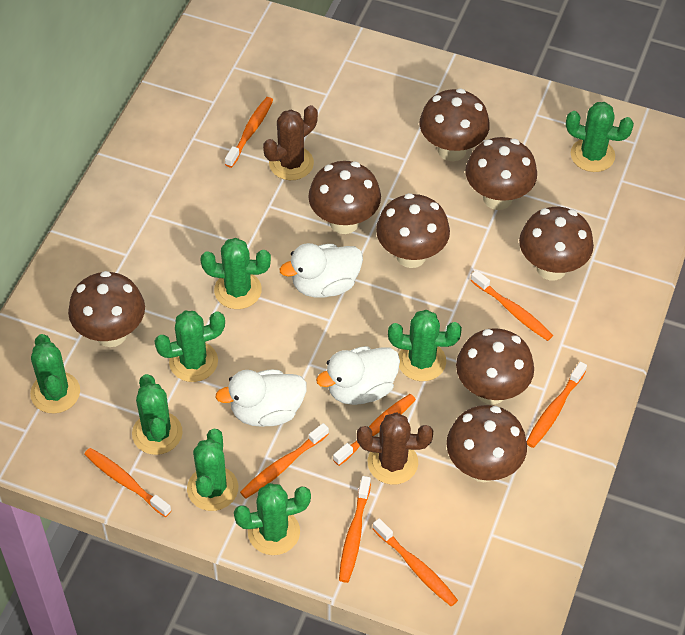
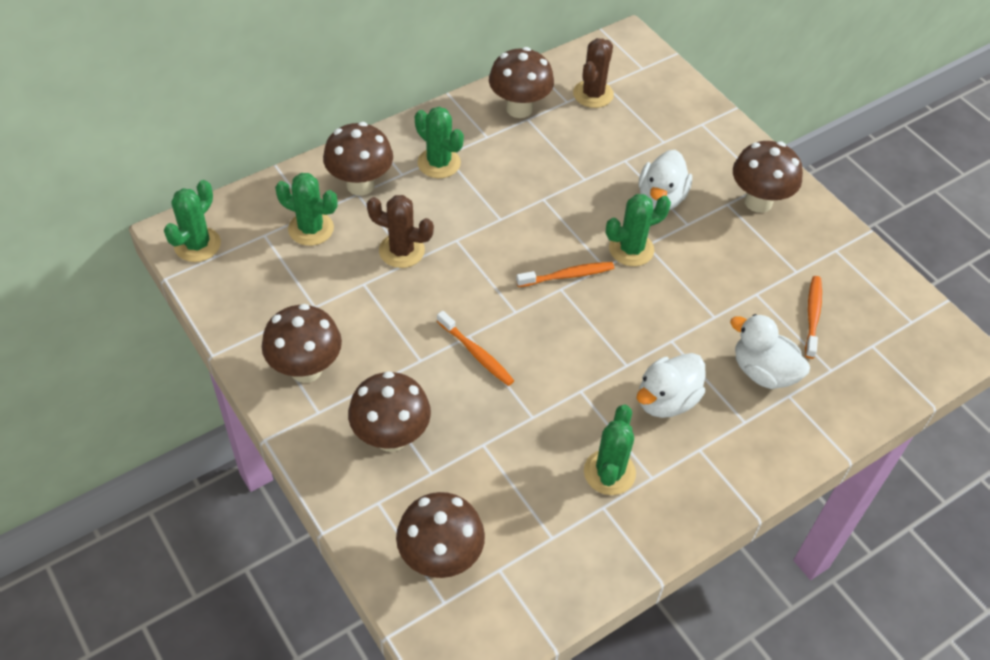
brown mushroom: 8 -> 6
green cactus: 8 -> 5
orange toothbrush: 8 -> 3

